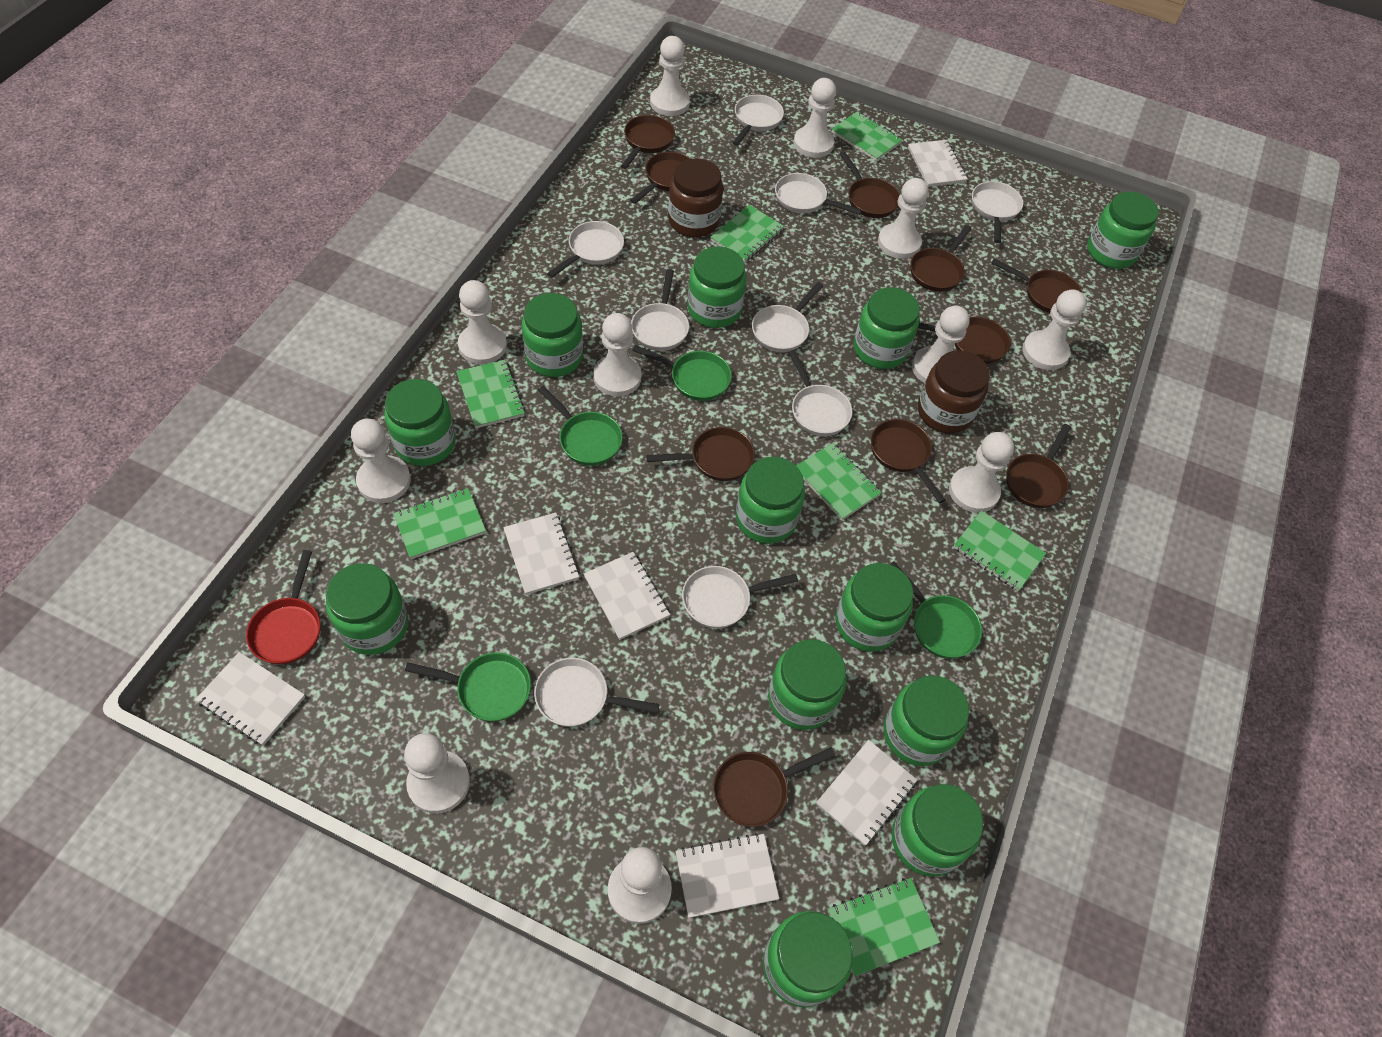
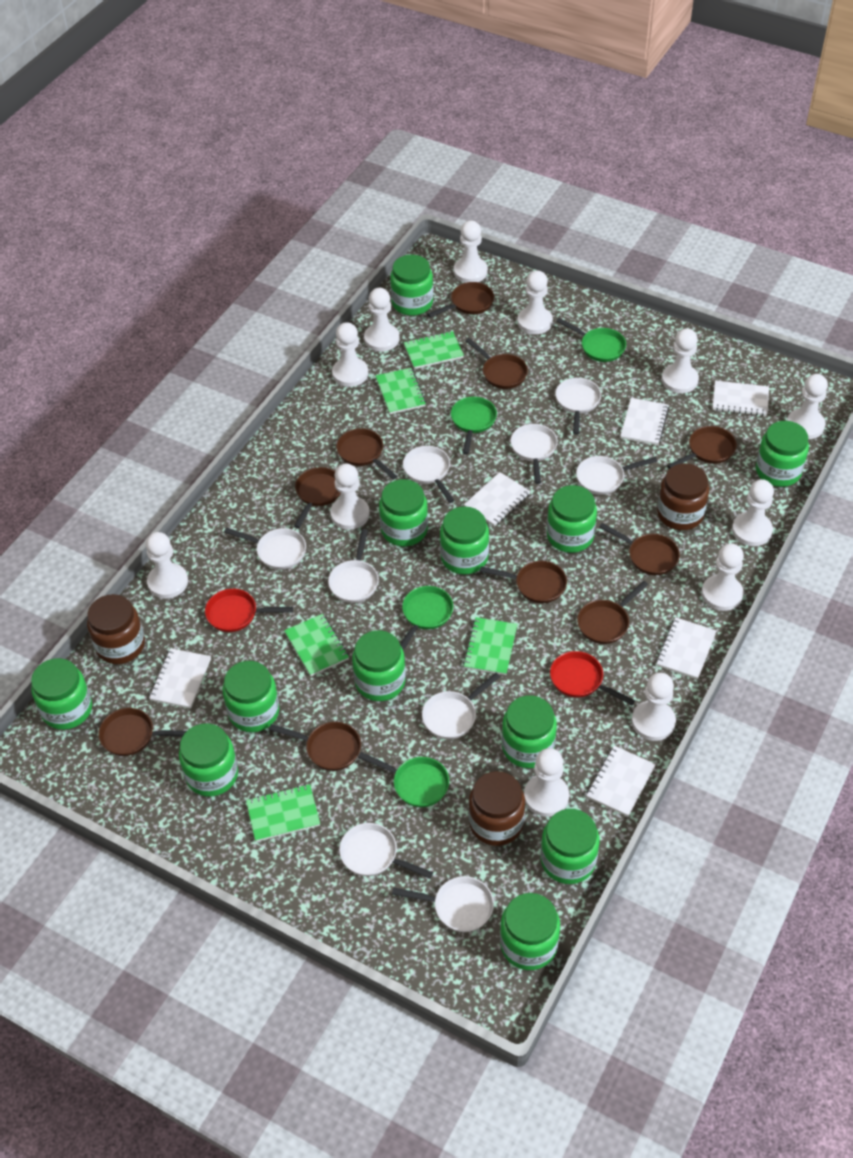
brown jar: 2 -> 3
green notebook: 7 -> 5
red pan: 1 -> 2
white pawn: 11 -> 12

